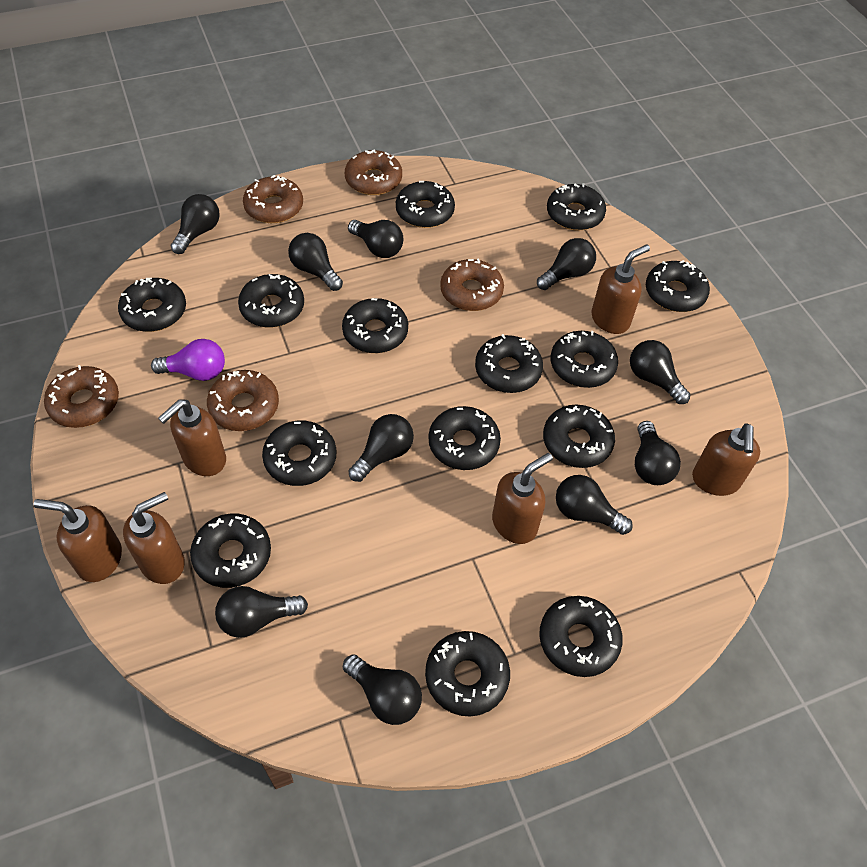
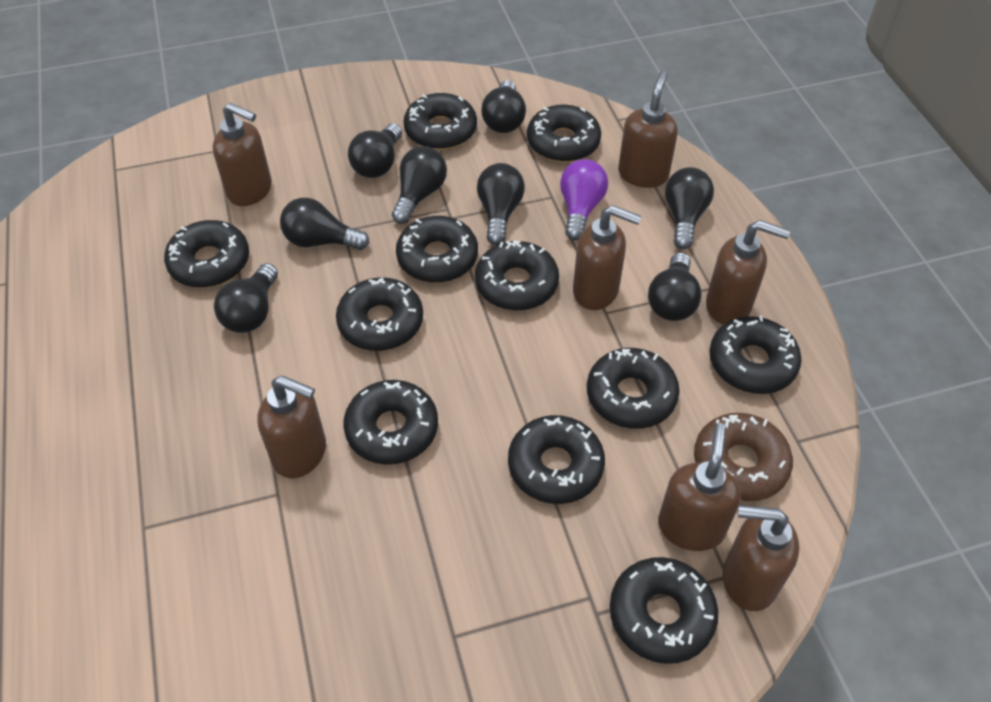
black donut: 14 -> 11
black light bulb: 10 -> 8
brown donut: 5 -> 1
brown soap dispenser: 6 -> 7

